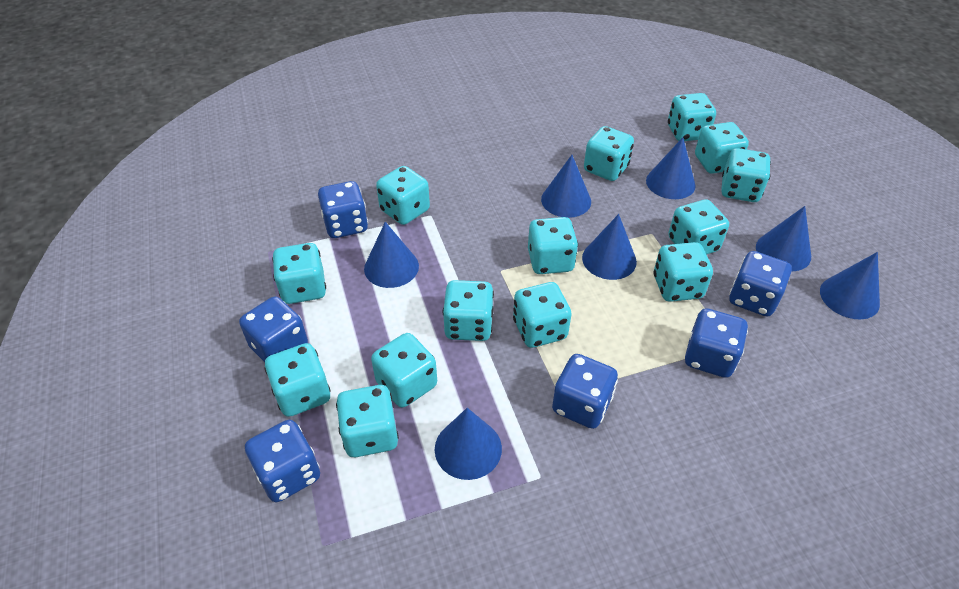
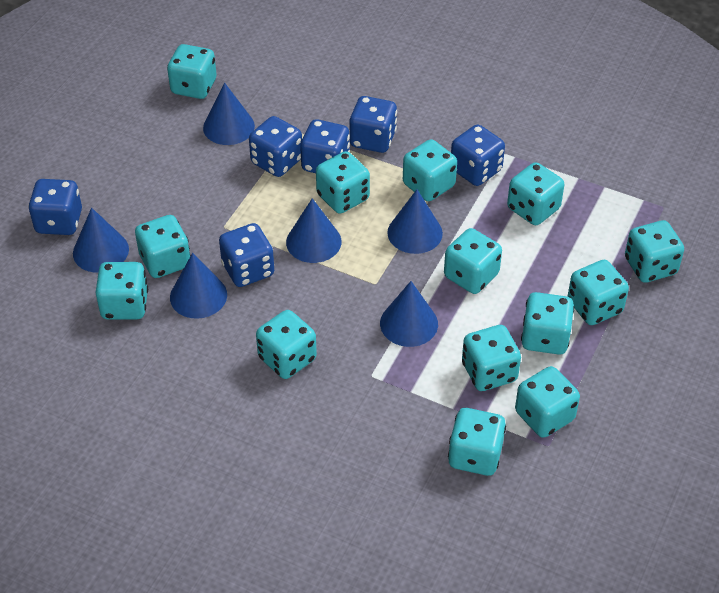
blue cone: 7 -> 6

